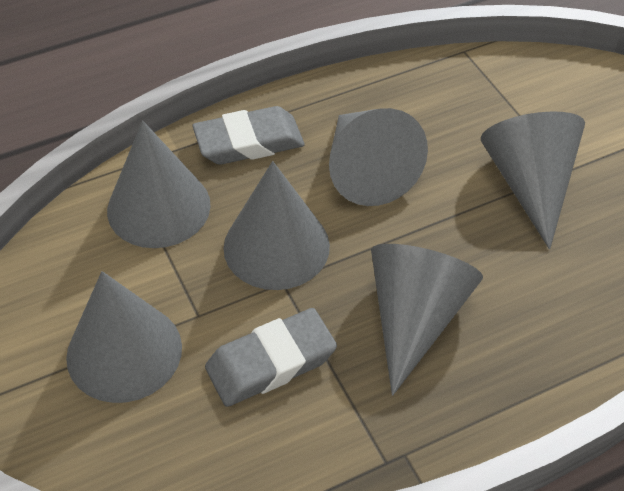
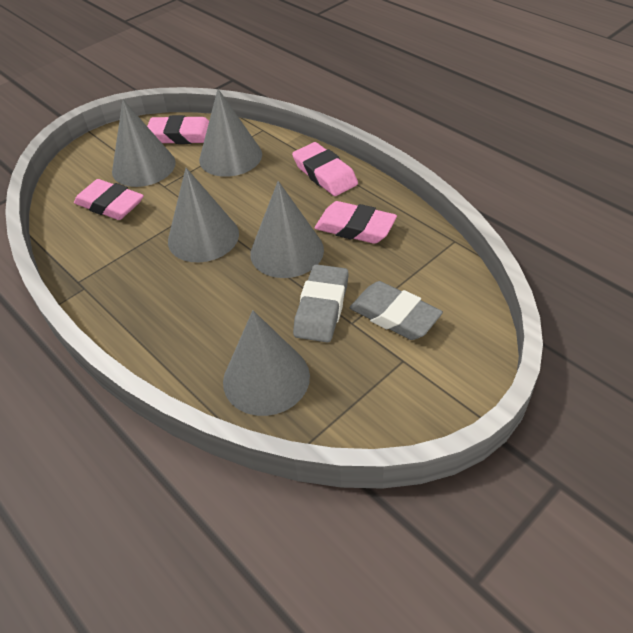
grey cone: 6 -> 5
pink eraser: 0 -> 4

